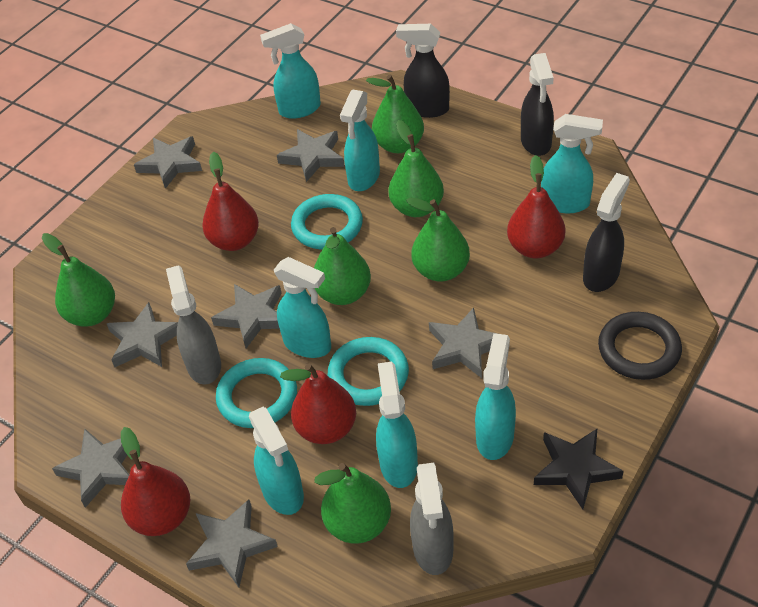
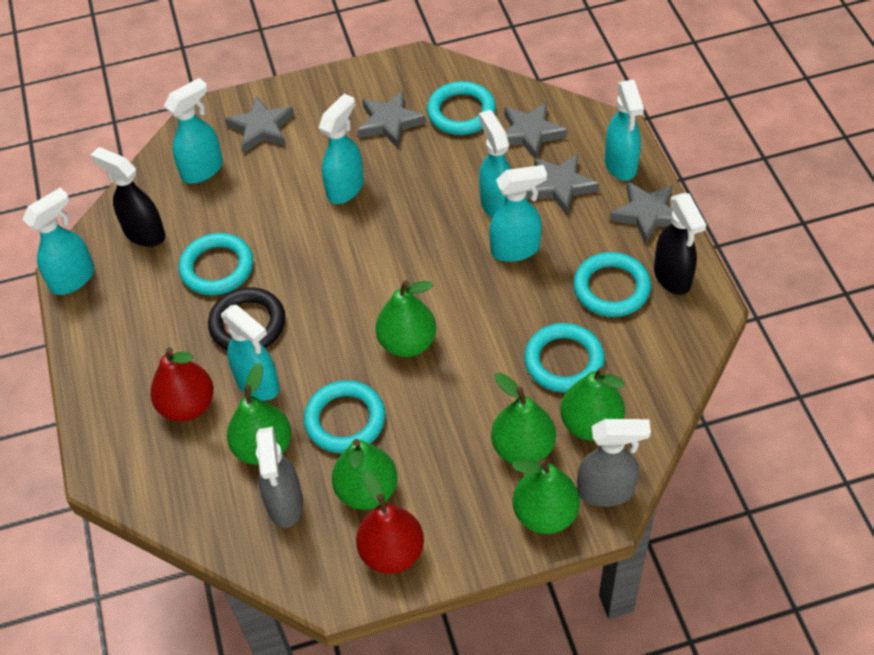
black spray bottle: 3 -> 2
black star: 1 -> 0
grey star: 7 -> 5
red pear: 4 -> 2
turquoise ring: 3 -> 5

